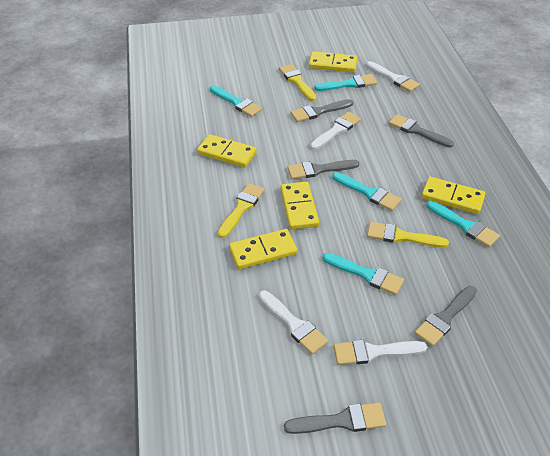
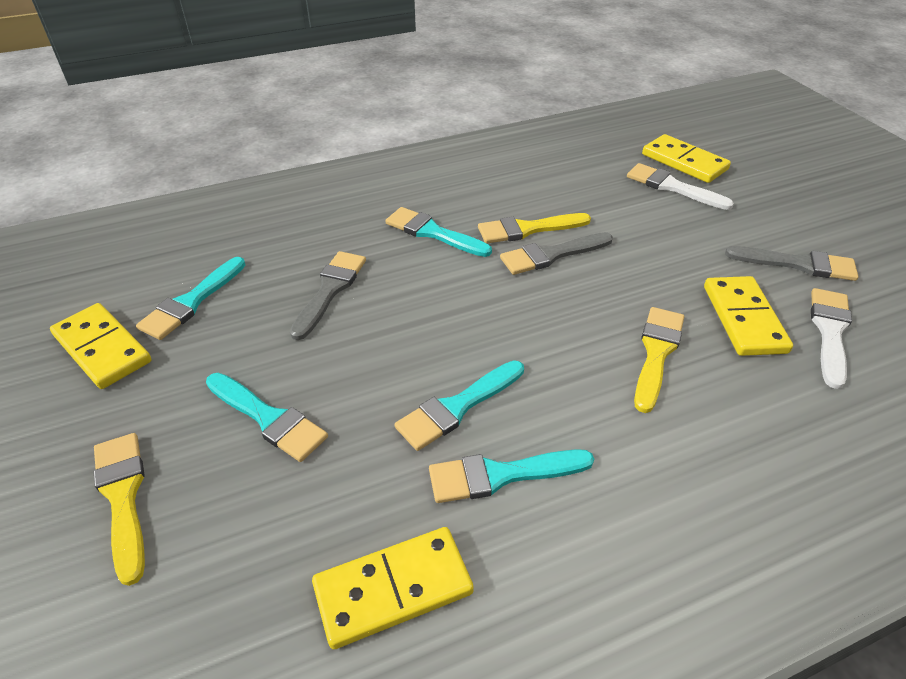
grey brush: 5 -> 3
white brush: 4 -> 2
yellow domino: 5 -> 4

